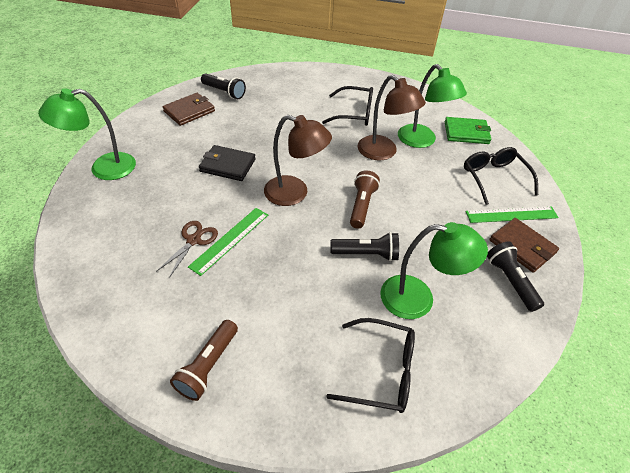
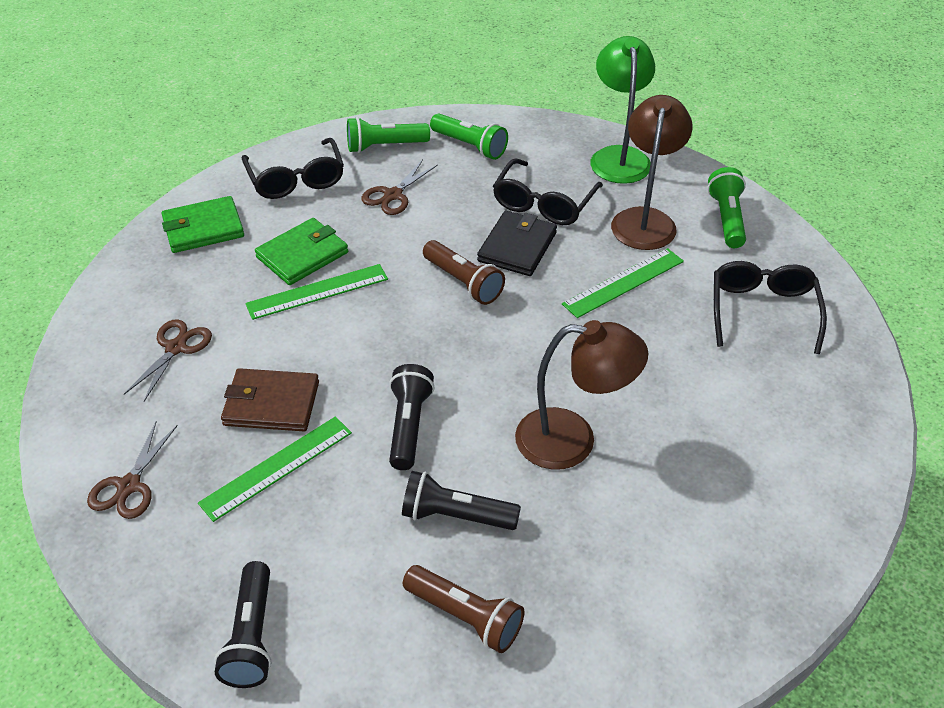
brown scissors: 1 -> 3
brown wallet: 2 -> 1
green flashlight: 0 -> 3
green lamp: 3 -> 1
green ruler: 2 -> 3
green wallet: 1 -> 2

